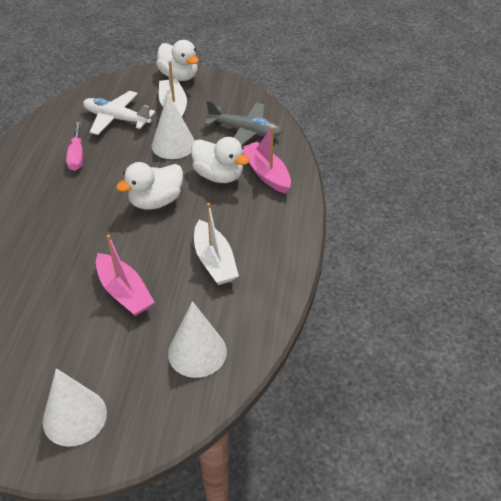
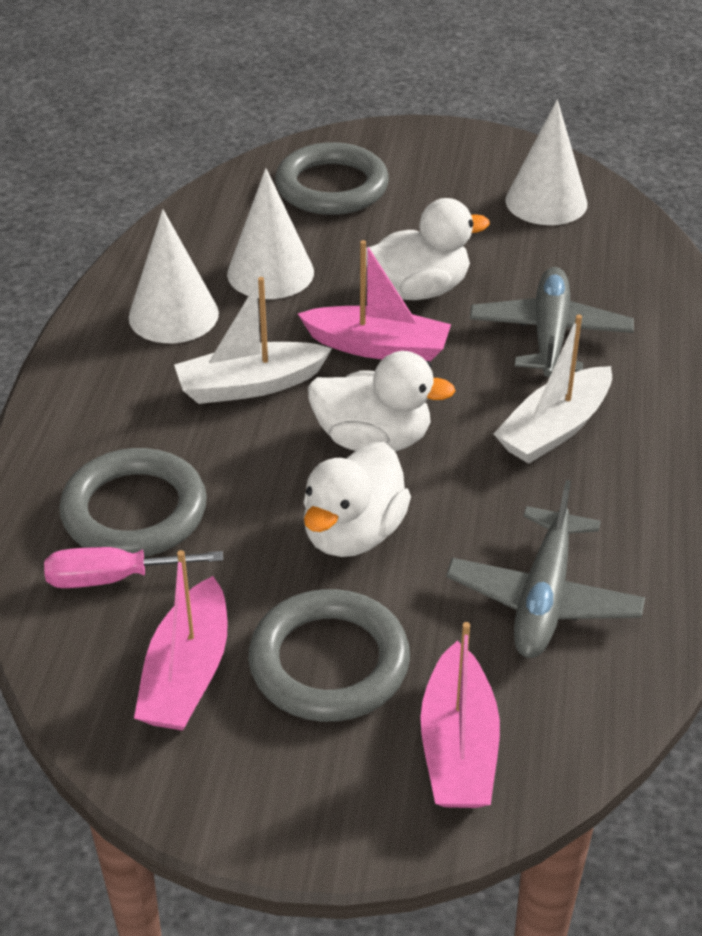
grey plane: 1 -> 2
grey ring: 0 -> 3
pink boat: 2 -> 3
white plane: 1 -> 0

